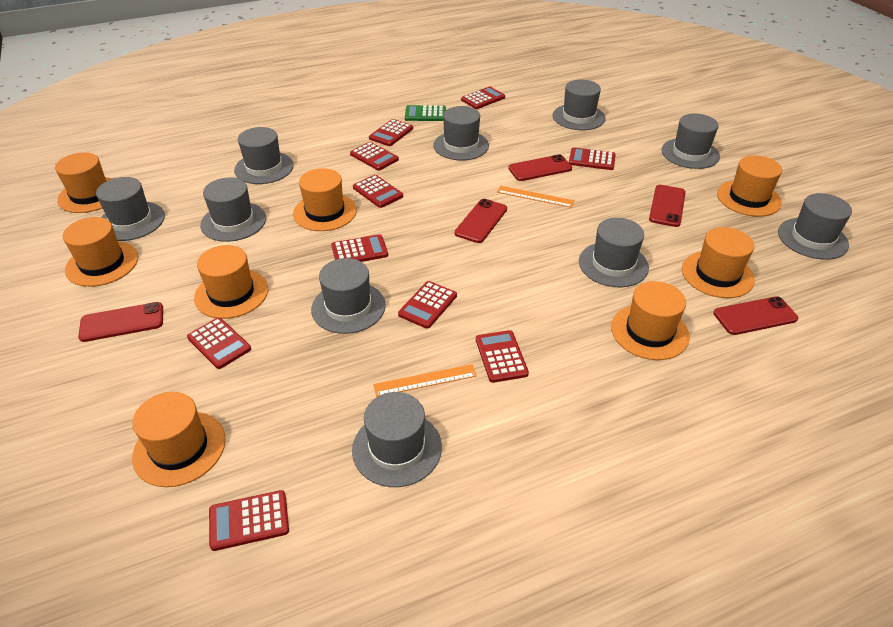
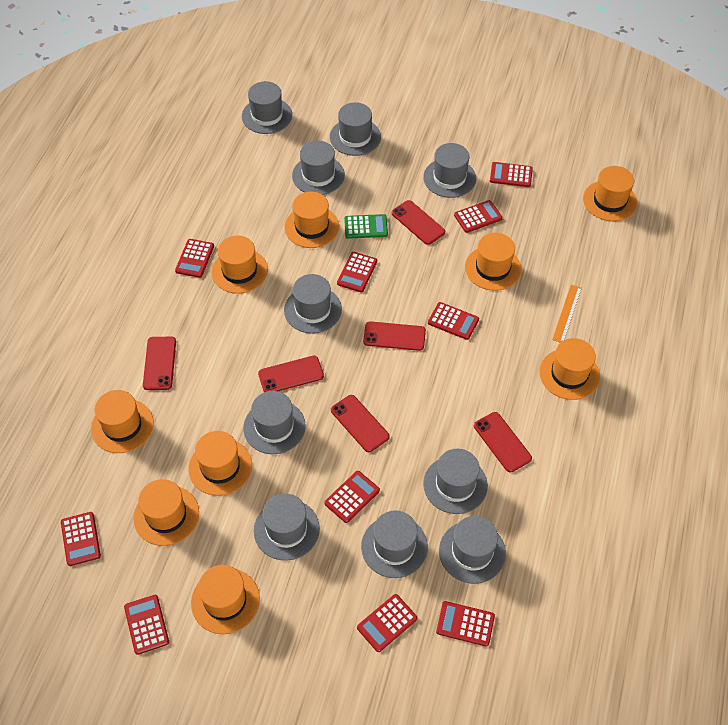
orange hat: 8 -> 9
orange ruler: 2 -> 1
red phone: 5 -> 6

